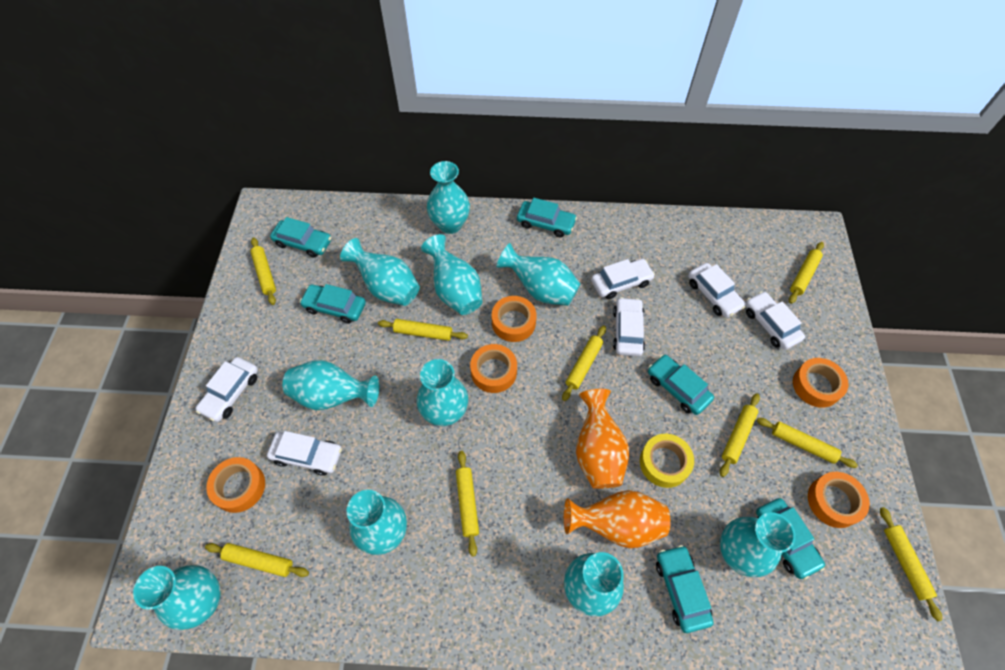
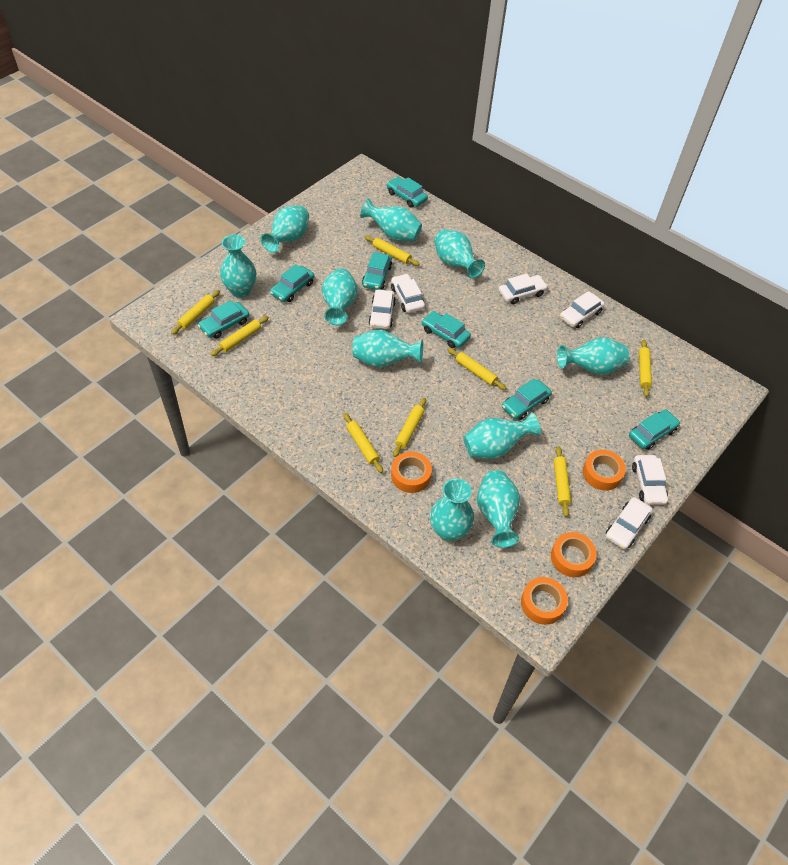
orange tape: 5 -> 4
orange vase: 2 -> 0
turquoise car: 6 -> 7
yellow rolling pin: 9 -> 8
yellow tape: 1 -> 0

